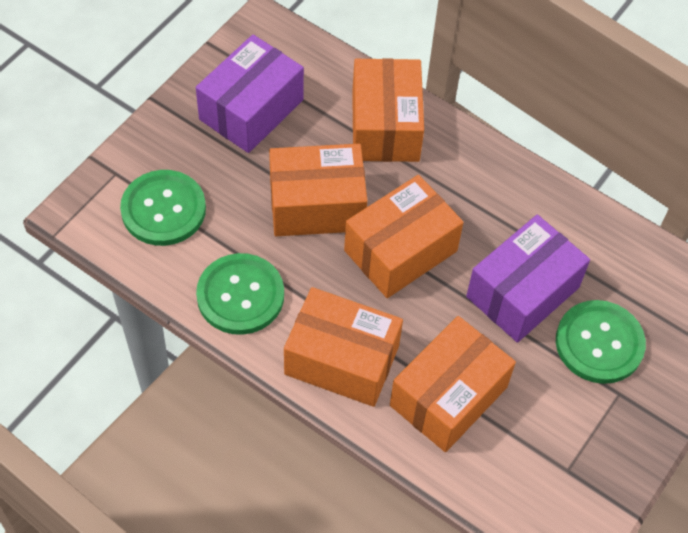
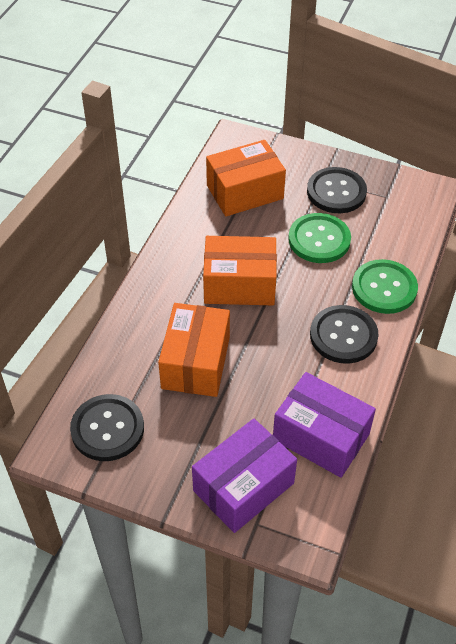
black button: 0 -> 3
green button: 3 -> 2
orange box: 5 -> 3

